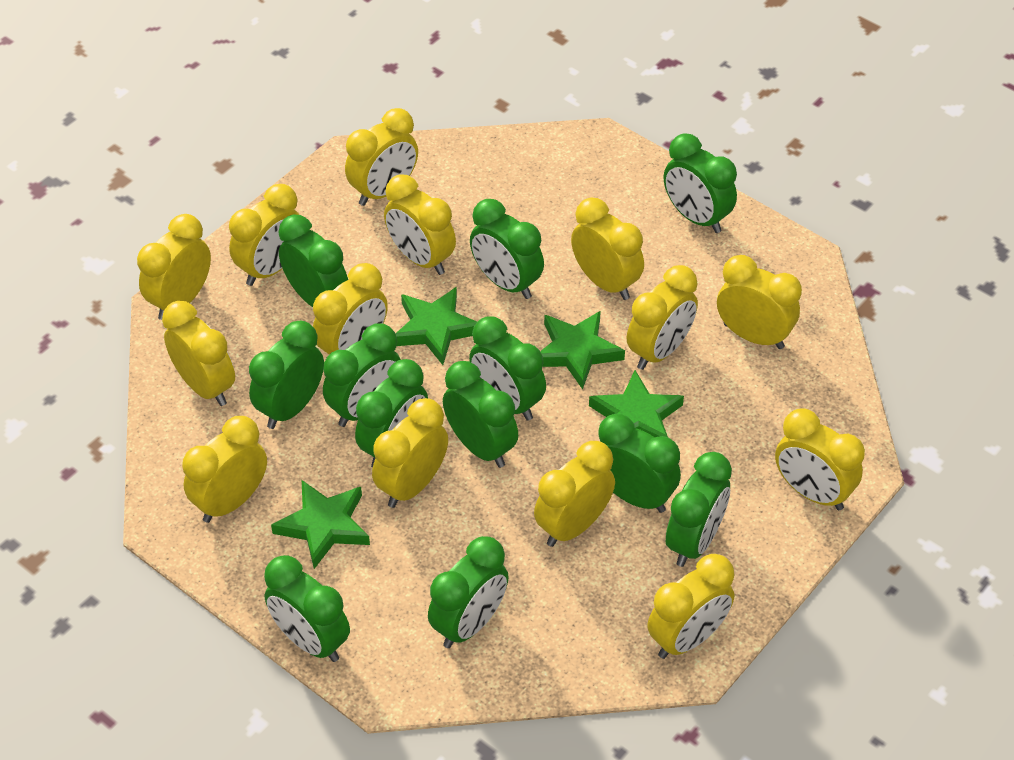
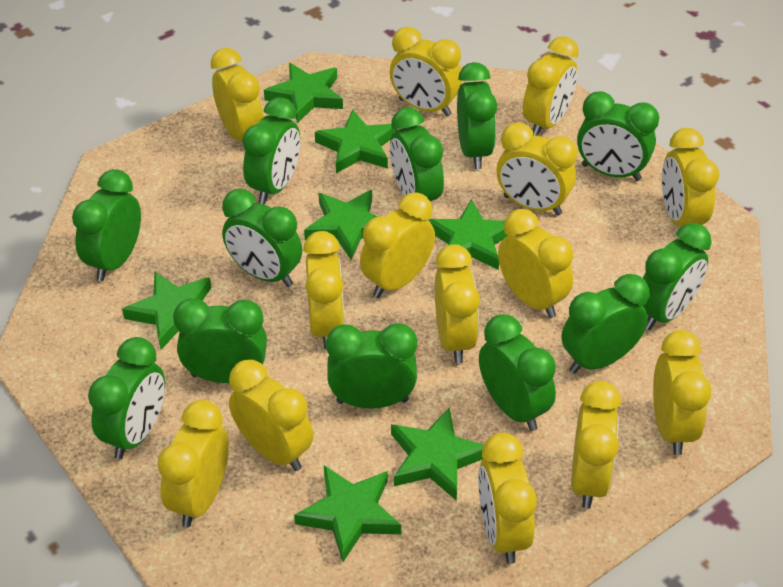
green star: 4 -> 7

